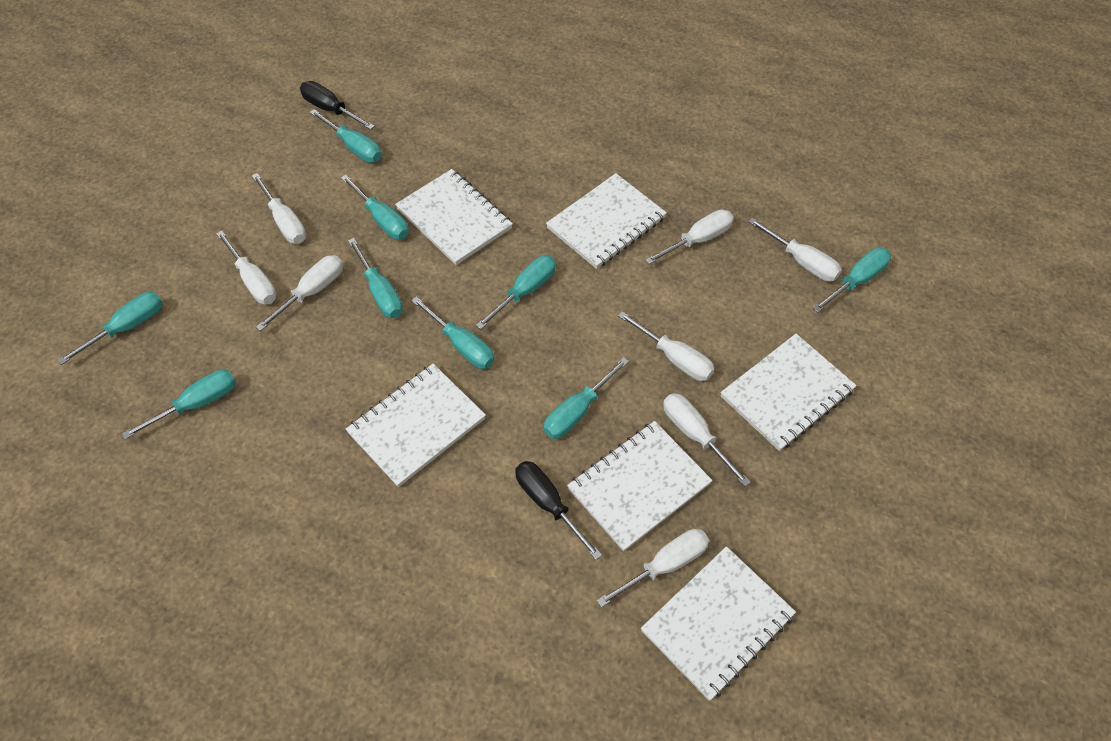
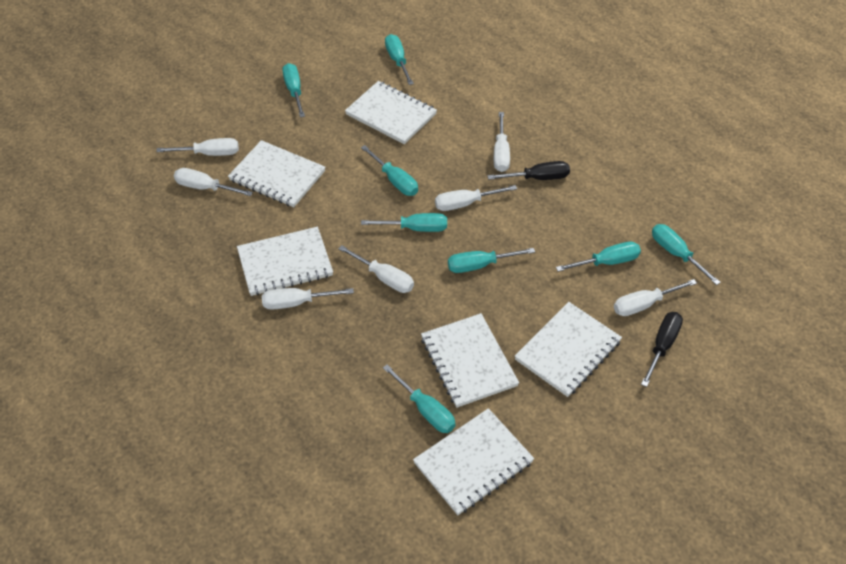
turquoise screwdriver: 9 -> 8
white screwdriver: 8 -> 7

